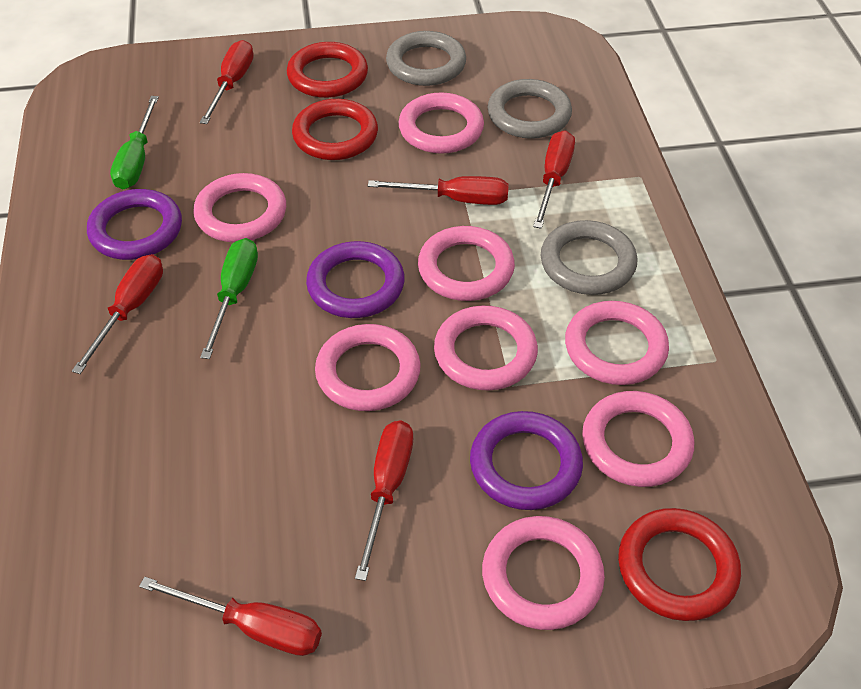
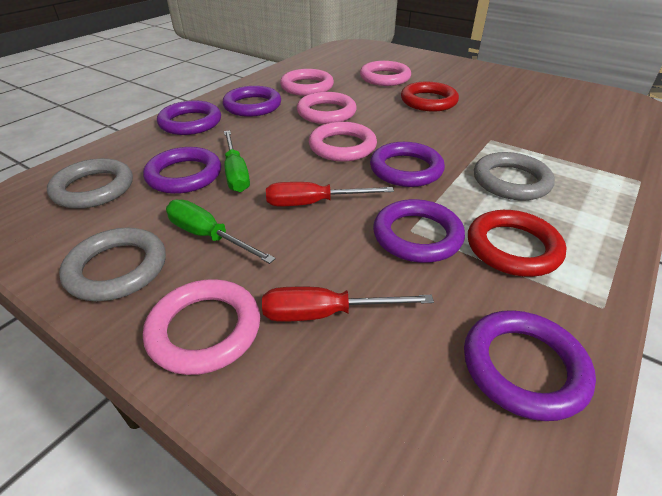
pink ring: 8 -> 5
purple ring: 3 -> 6
red ring: 3 -> 2
red screwdriver: 6 -> 2

